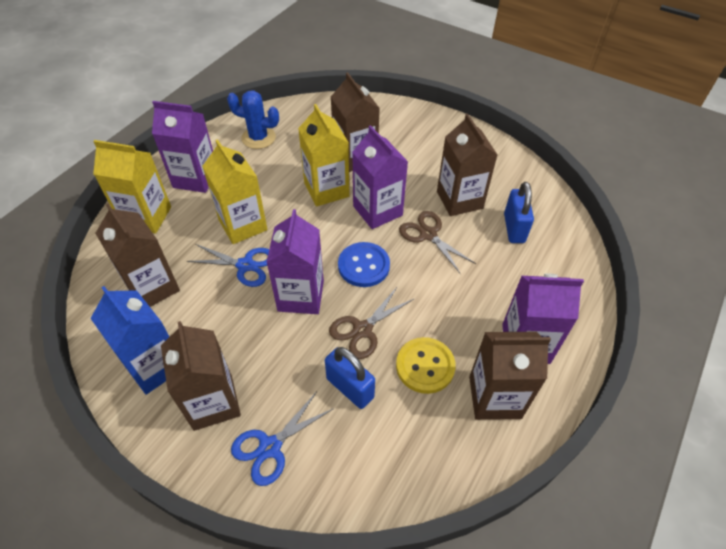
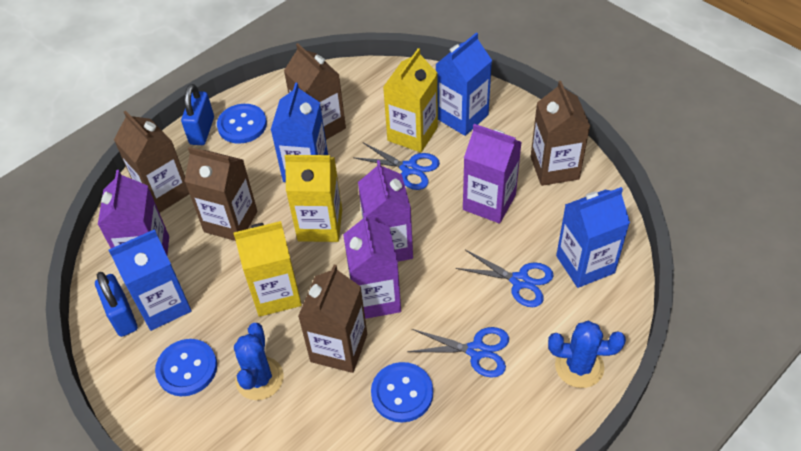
blue button: 1 -> 3
blue cactus: 1 -> 2
blue carton: 1 -> 4
blue scissors: 2 -> 3
brown scissors: 2 -> 0
yellow button: 1 -> 0

